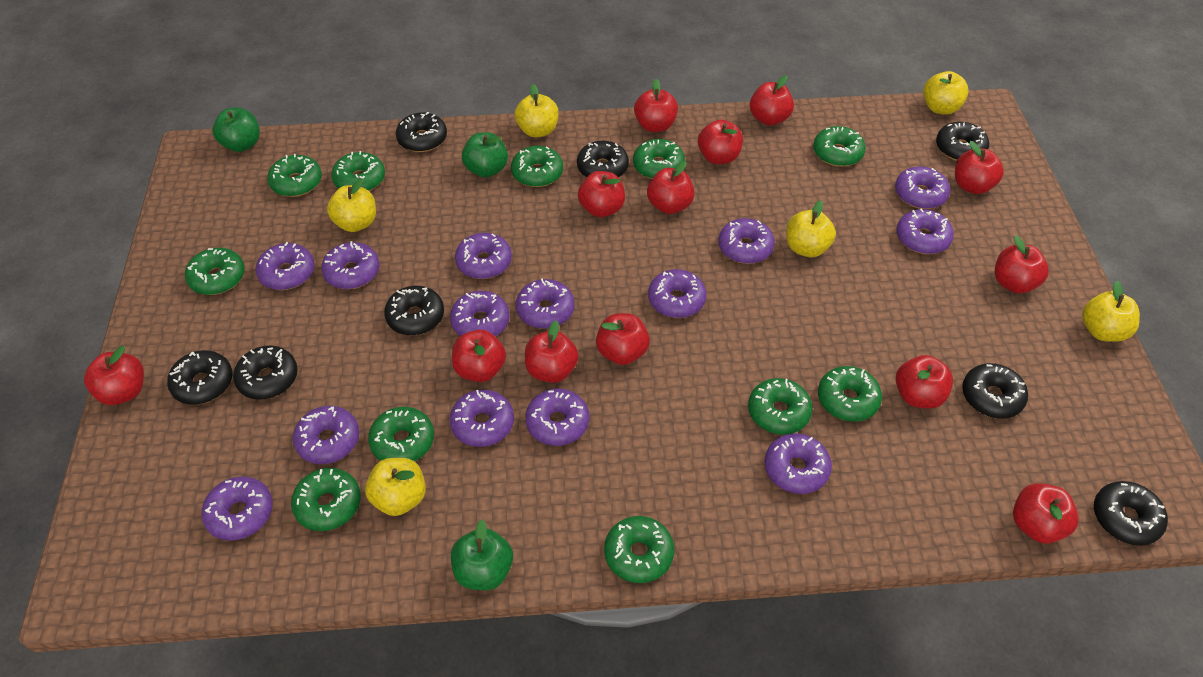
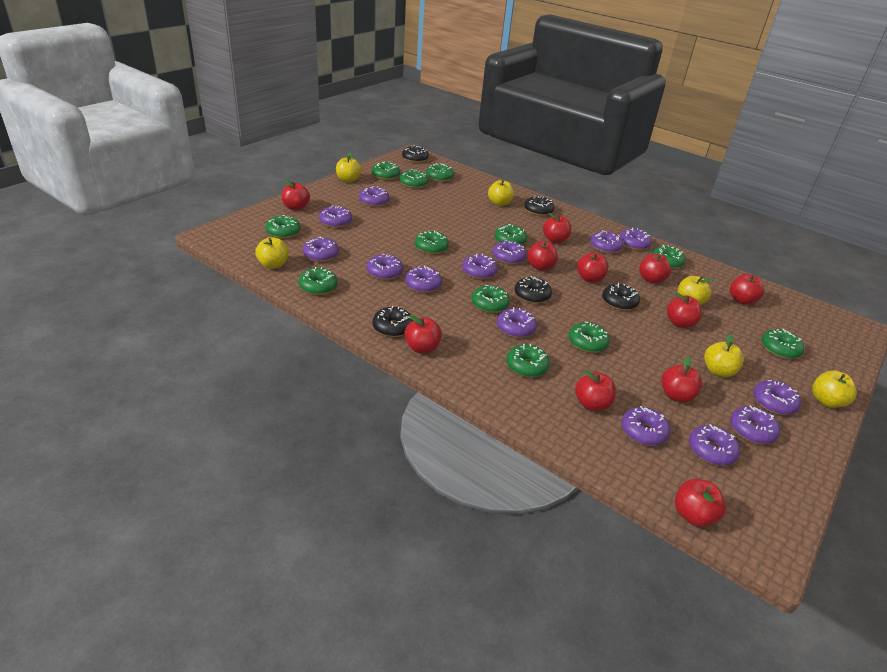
black donut: 8 -> 5
green apple: 3 -> 0
green donut: 11 -> 12
red apple: 13 -> 11

